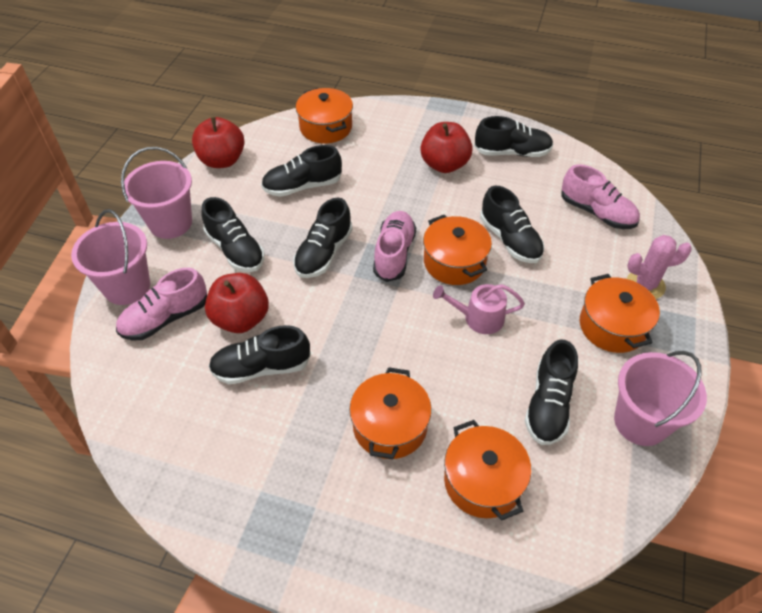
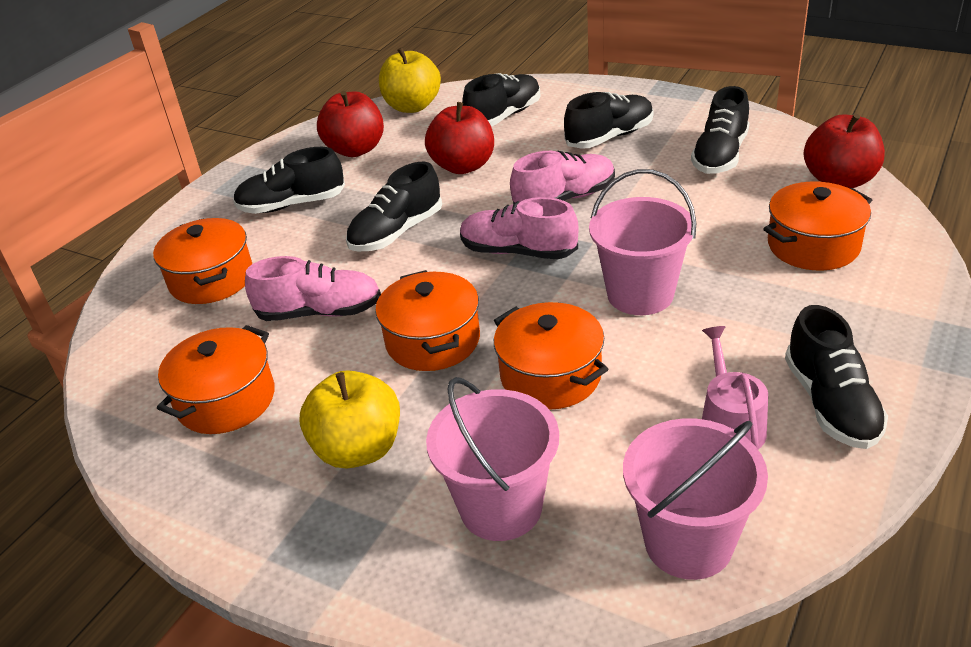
black shoe: 7 -> 6
pink cactus: 1 -> 0
yellow apple: 0 -> 2

